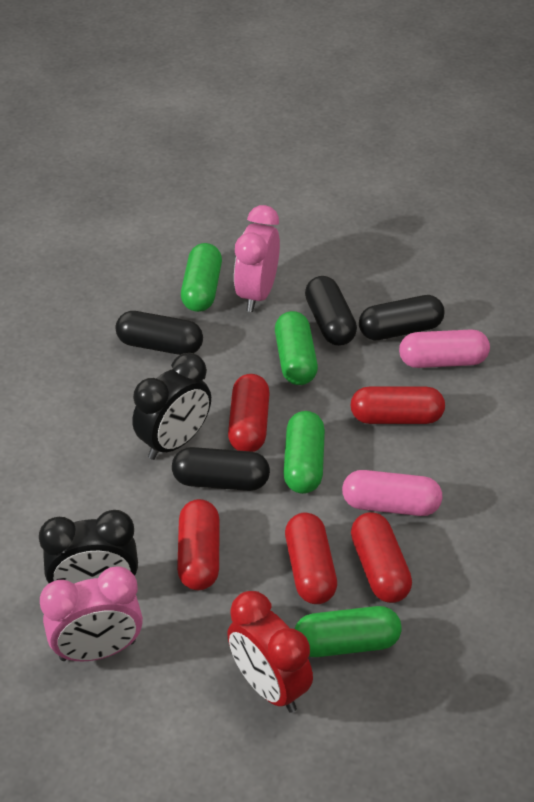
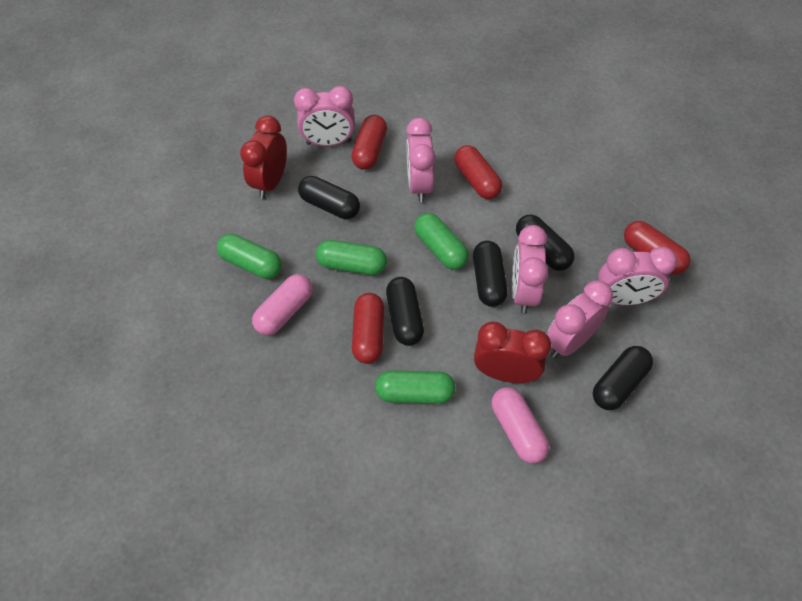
black capsule: 4 -> 5
black clock: 2 -> 0
pink clock: 2 -> 5
red capsule: 5 -> 4
red clock: 1 -> 2

